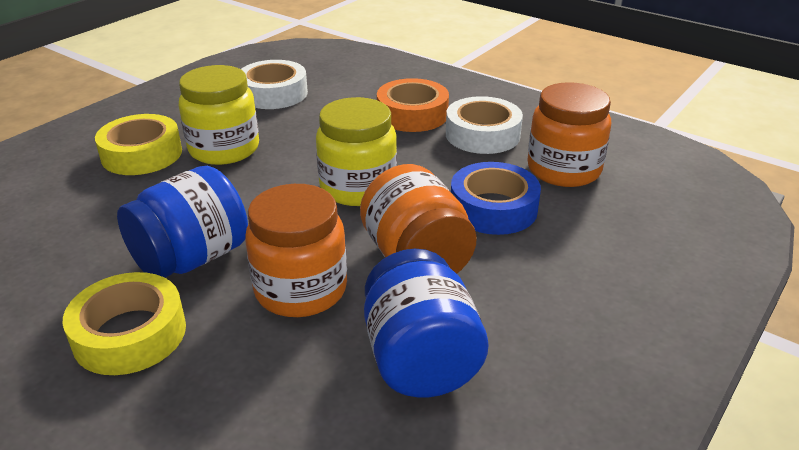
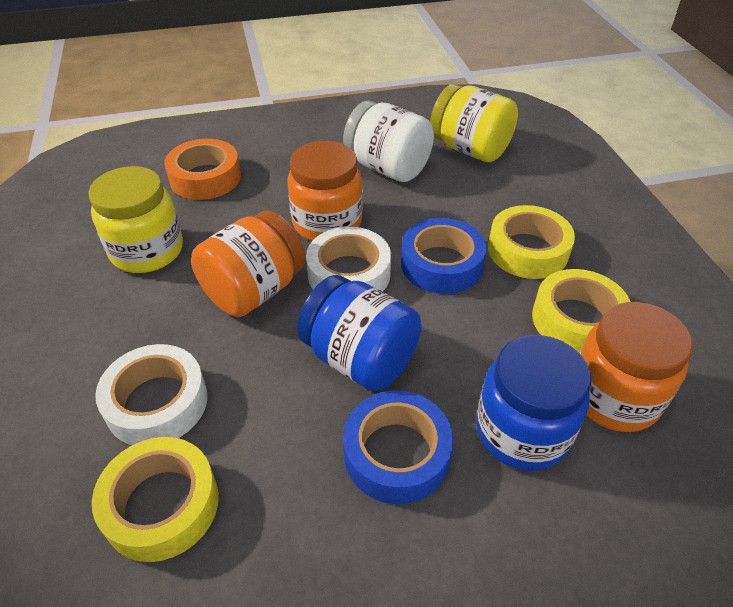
blue tape: 1 -> 2
white jar: 0 -> 1
yellow tape: 2 -> 3

